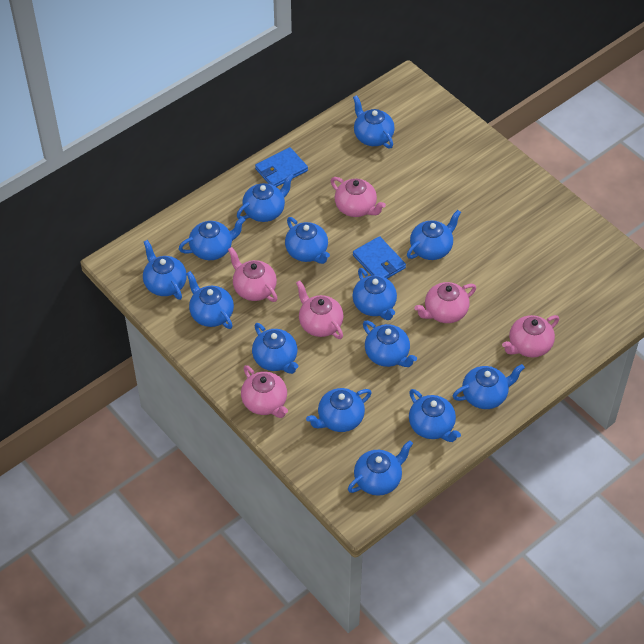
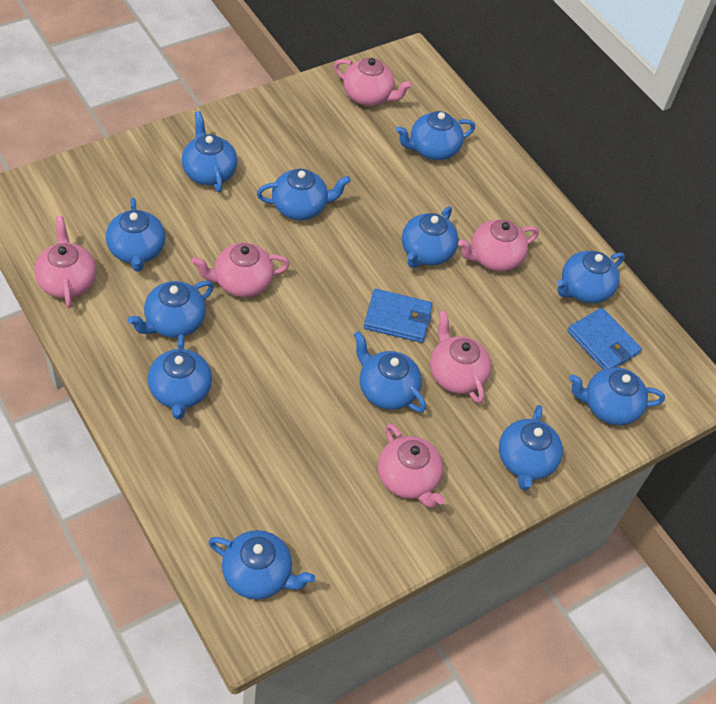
blue teapot: 14 -> 12

